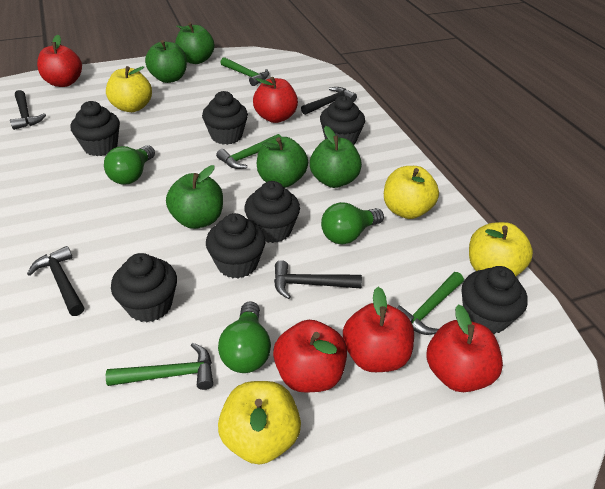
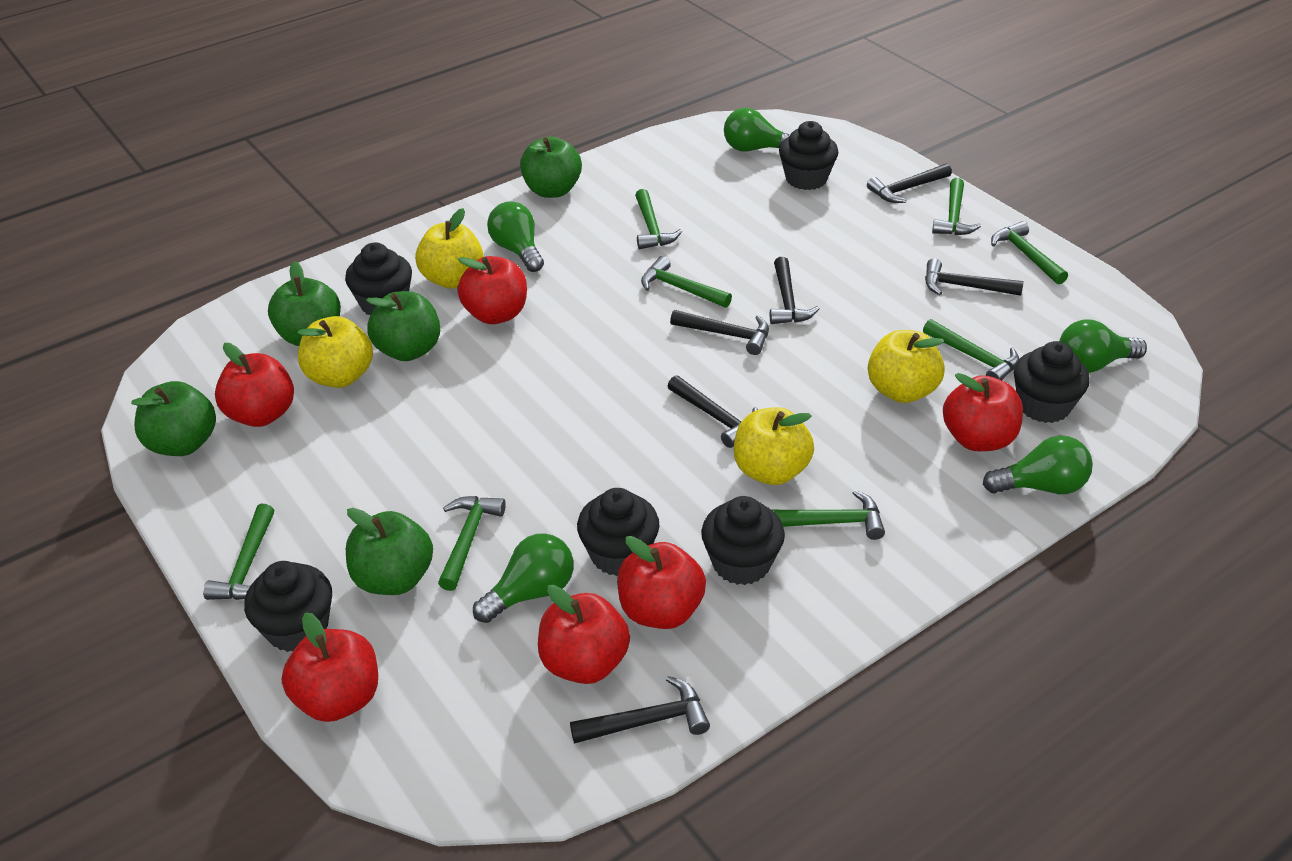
black cupcake: 7 -> 6
black hammer: 4 -> 6
green hammer: 4 -> 8
green light bulb: 3 -> 5
red apple: 5 -> 6

